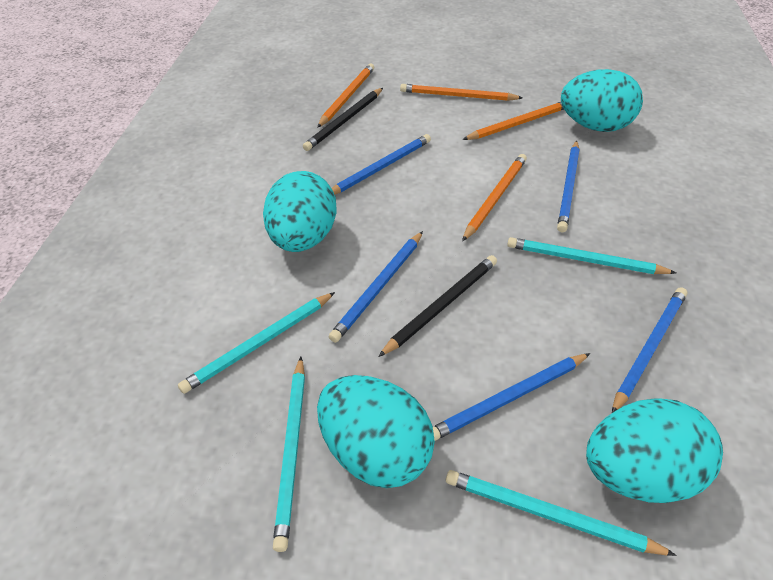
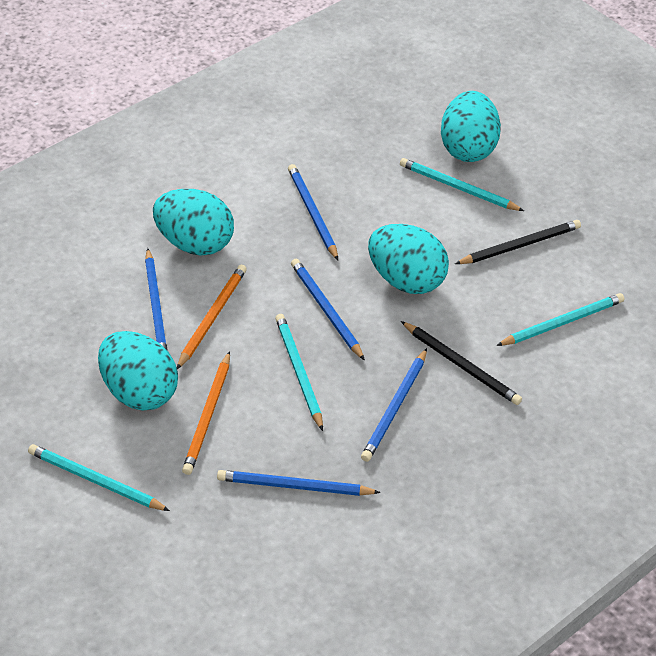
orange pencil: 4 -> 2

